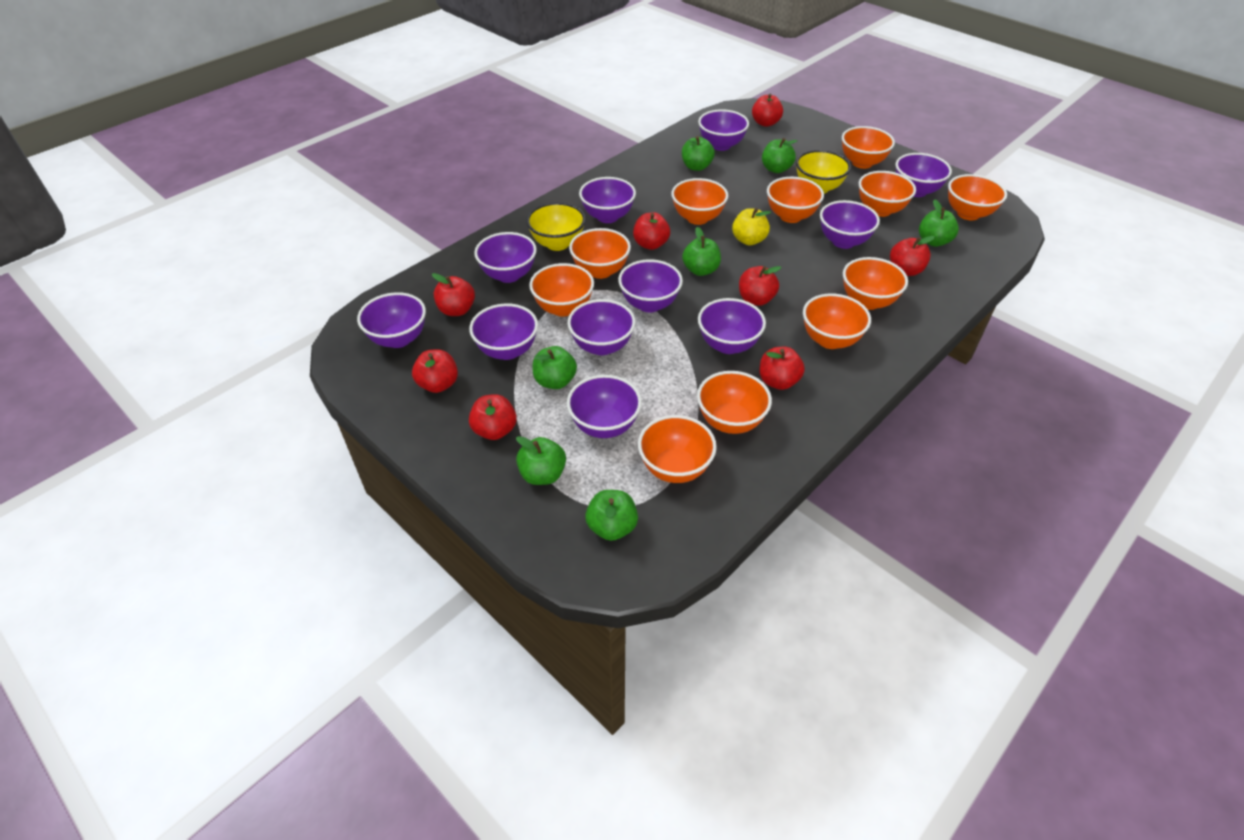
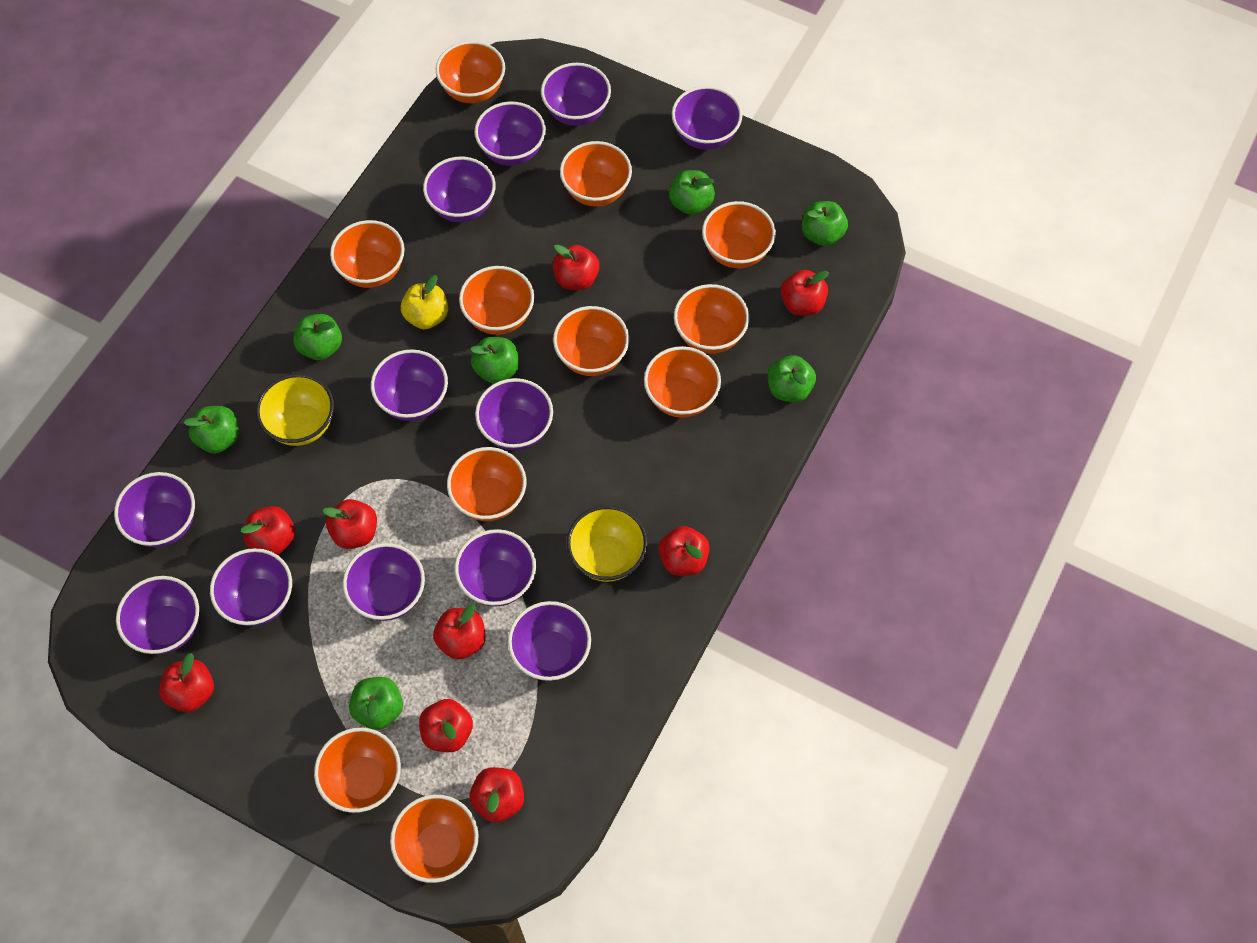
purple bowl: 11 -> 12
red apple: 8 -> 9

